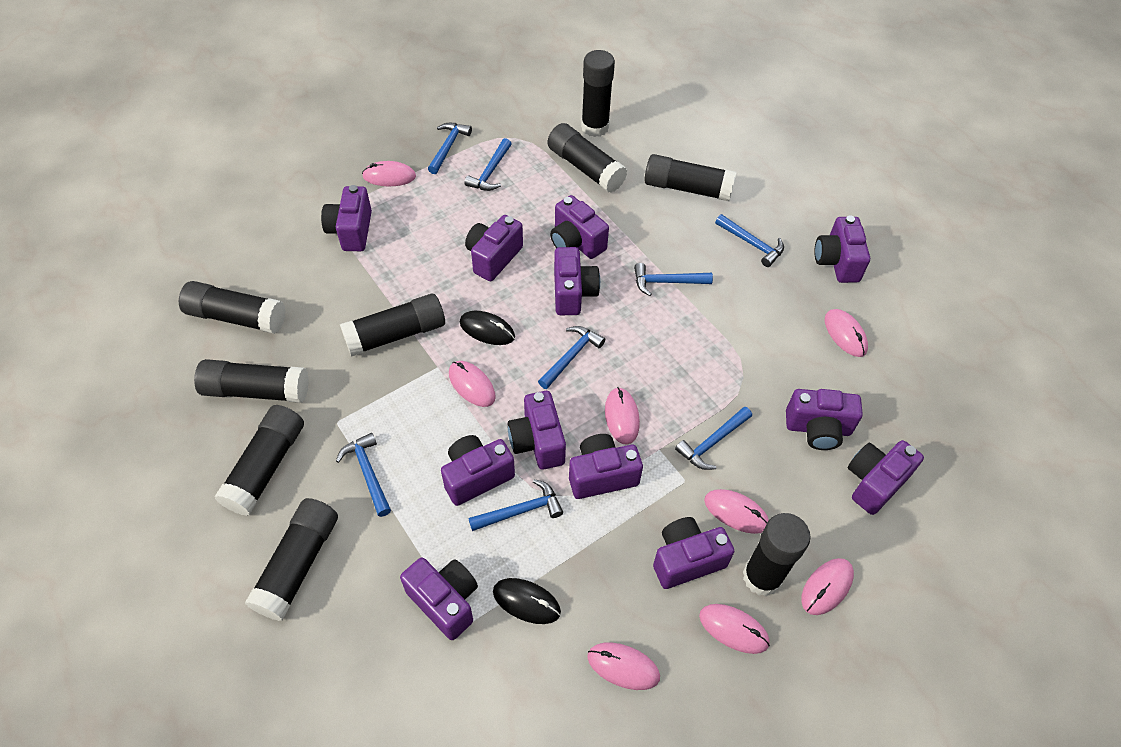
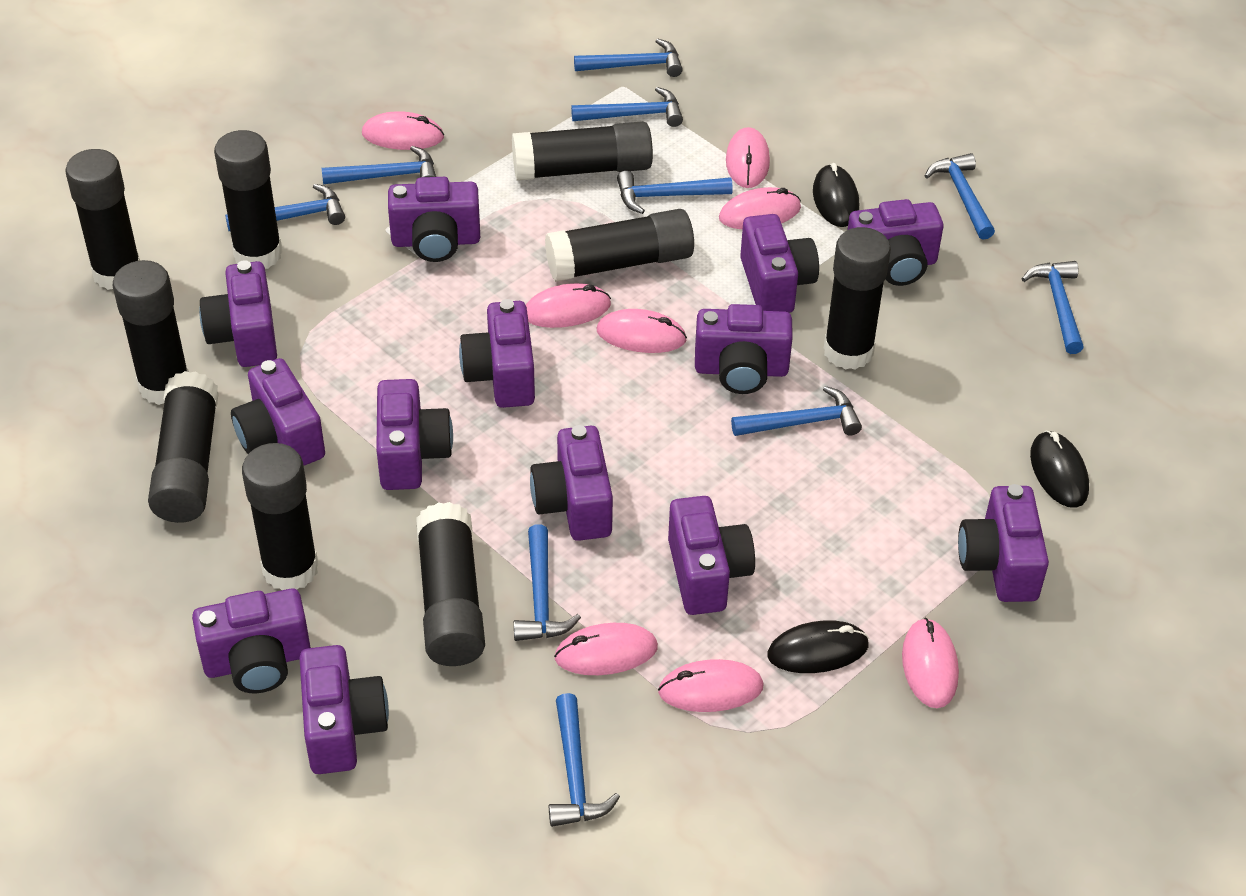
black mouse: 2 -> 3
blue hammer: 8 -> 10
purple camera: 12 -> 13

